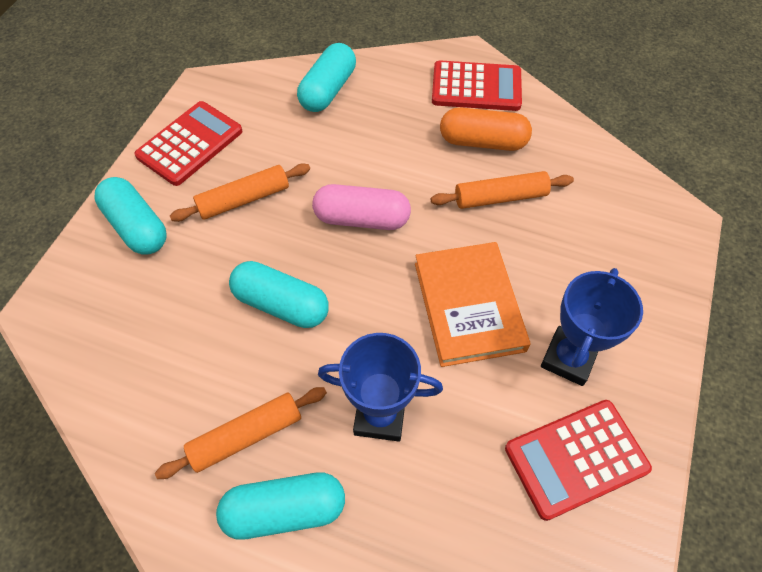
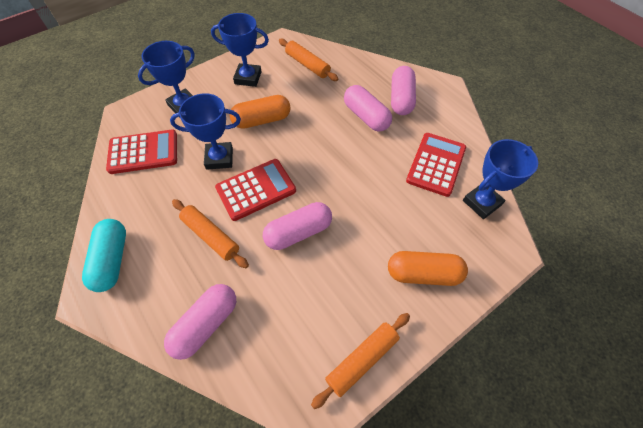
blue trophy: 2 -> 4
orange book: 1 -> 0
orange capsule: 1 -> 2
pink capsule: 1 -> 4
turquoise capsule: 4 -> 1

